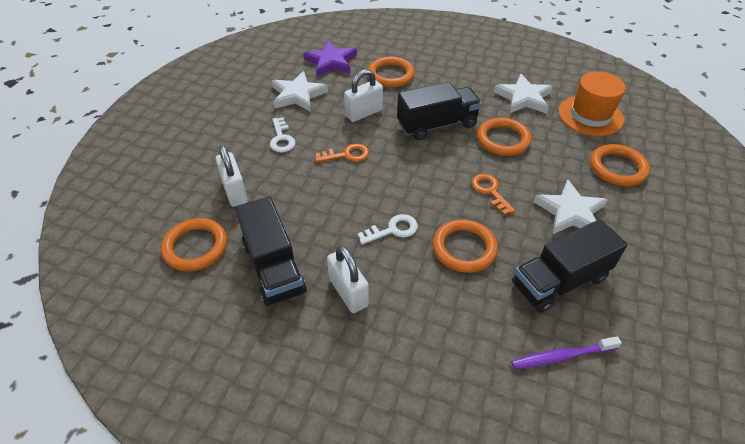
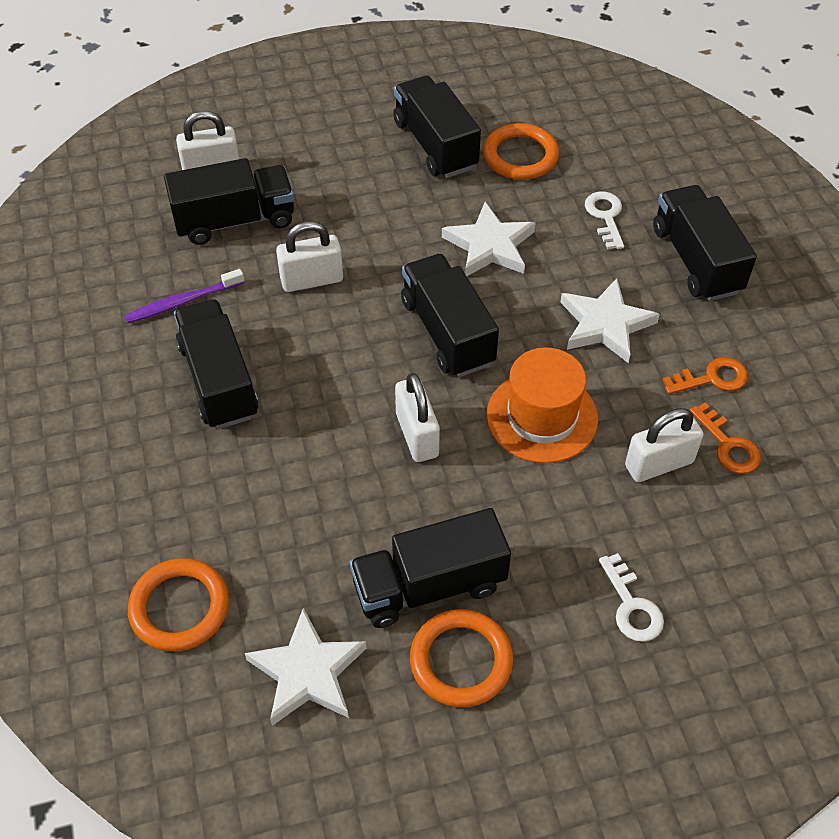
black truck: 3 -> 6
orange ring: 5 -> 3
purple star: 1 -> 0
white padlock: 3 -> 4

